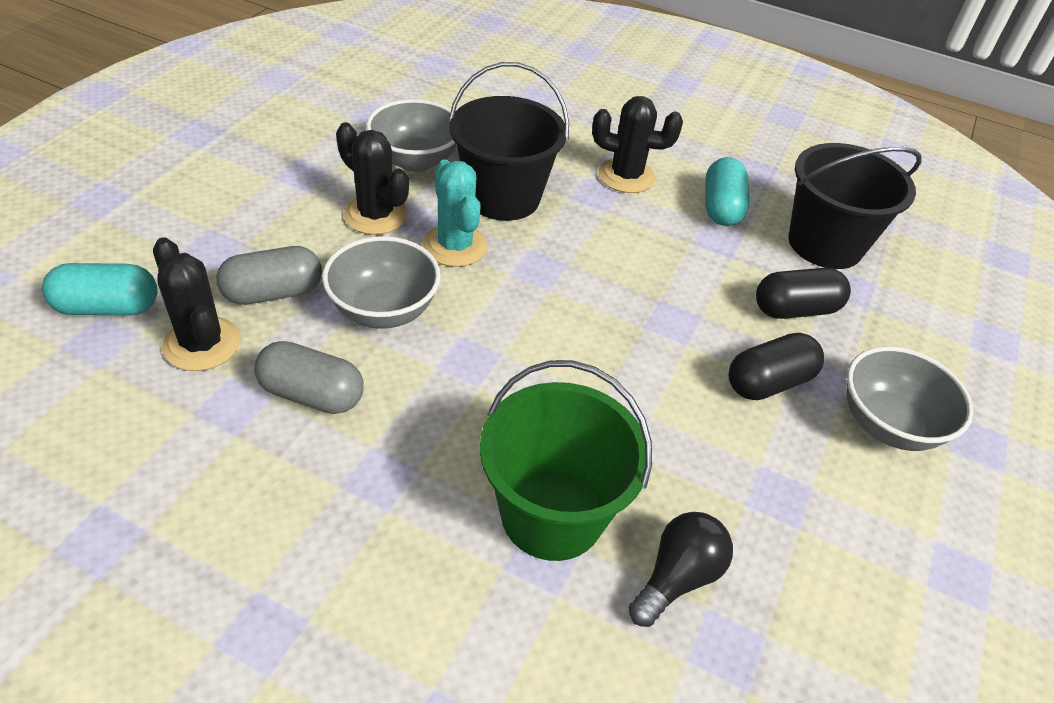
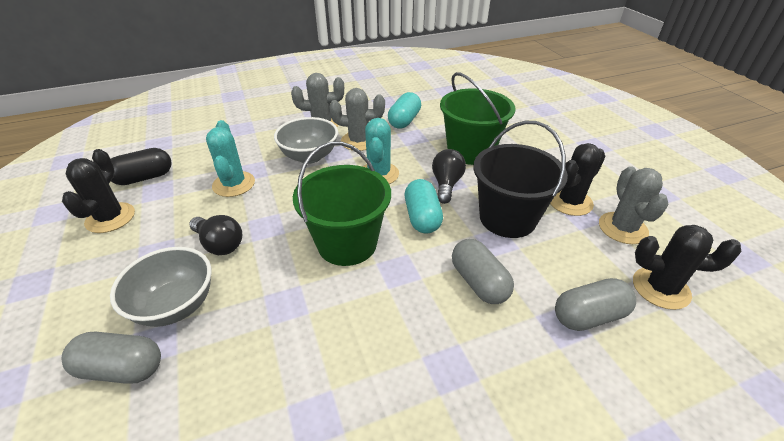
black bucket: 2 -> 1
black capsule: 2 -> 1
black light bulb: 1 -> 2
green bucket: 1 -> 2
grey bowl: 3 -> 2
grey cactus: 0 -> 3
grey capsule: 2 -> 3
turquoise cactus: 1 -> 2

